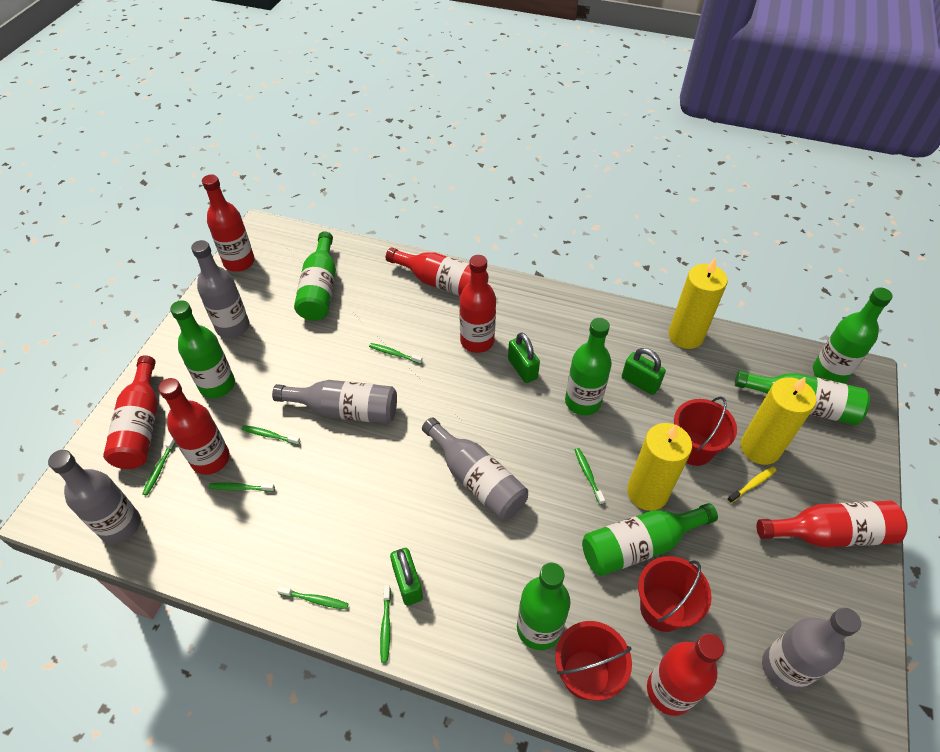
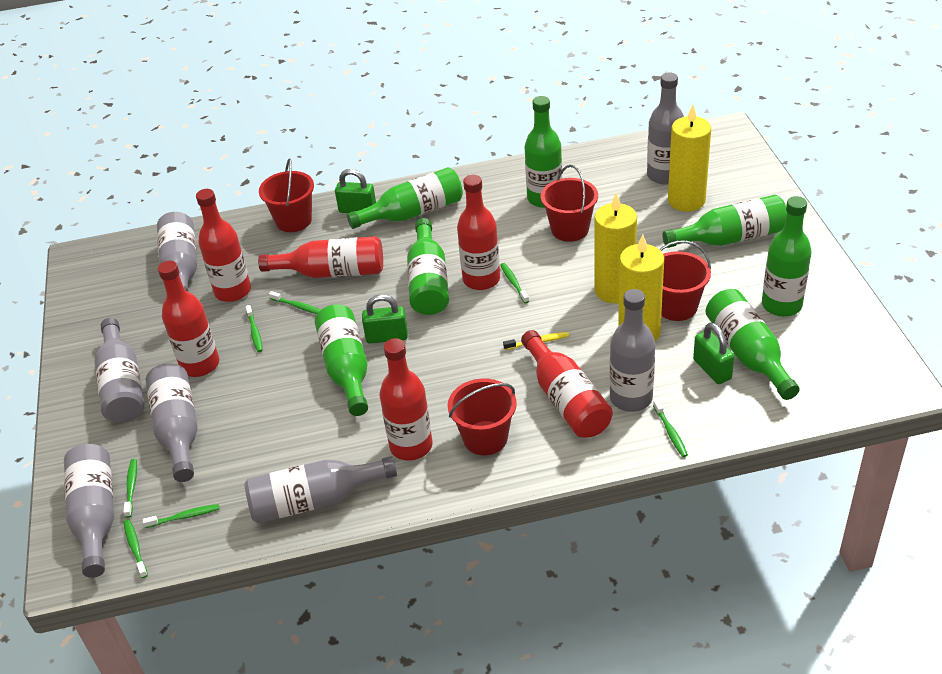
grey bottle: 5 -> 7
red bottle: 7 -> 6
red bucket: 3 -> 4

